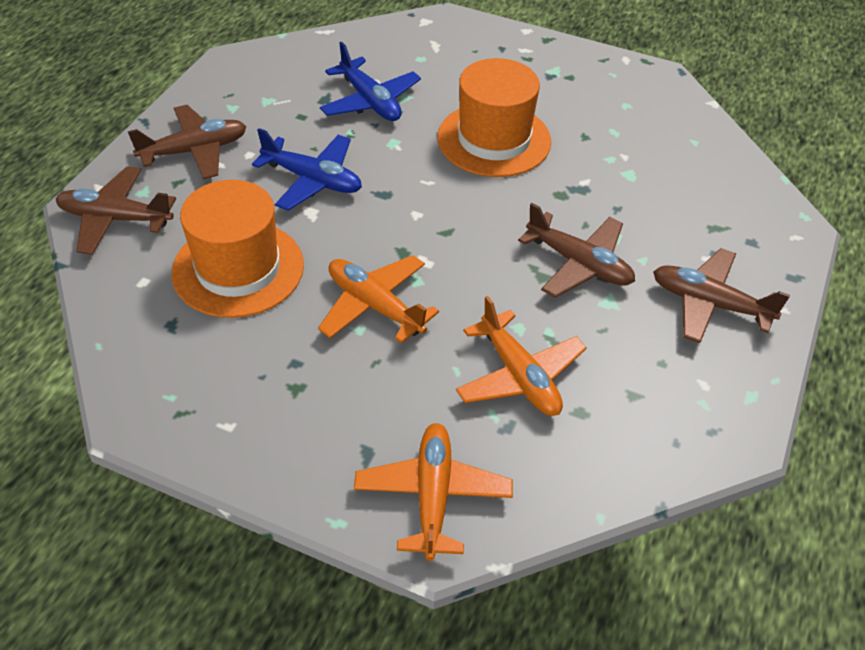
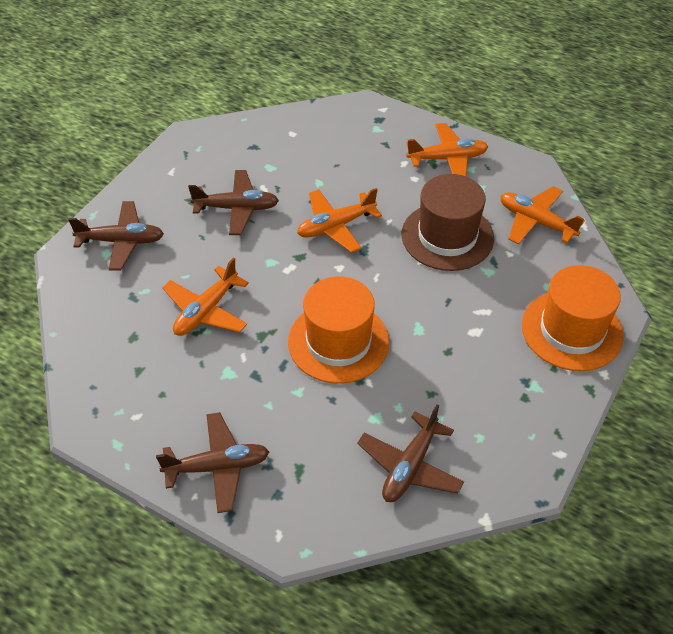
blue plane: 2 -> 0
brown hat: 0 -> 1
orange plane: 3 -> 4

